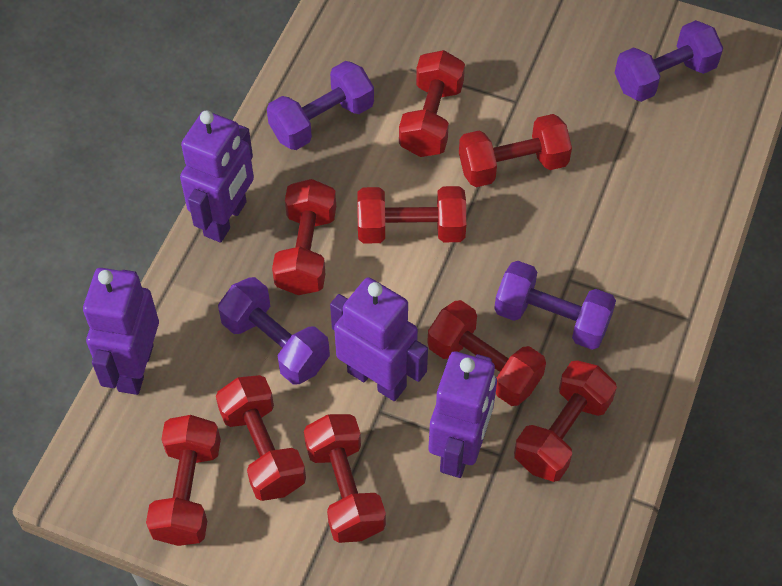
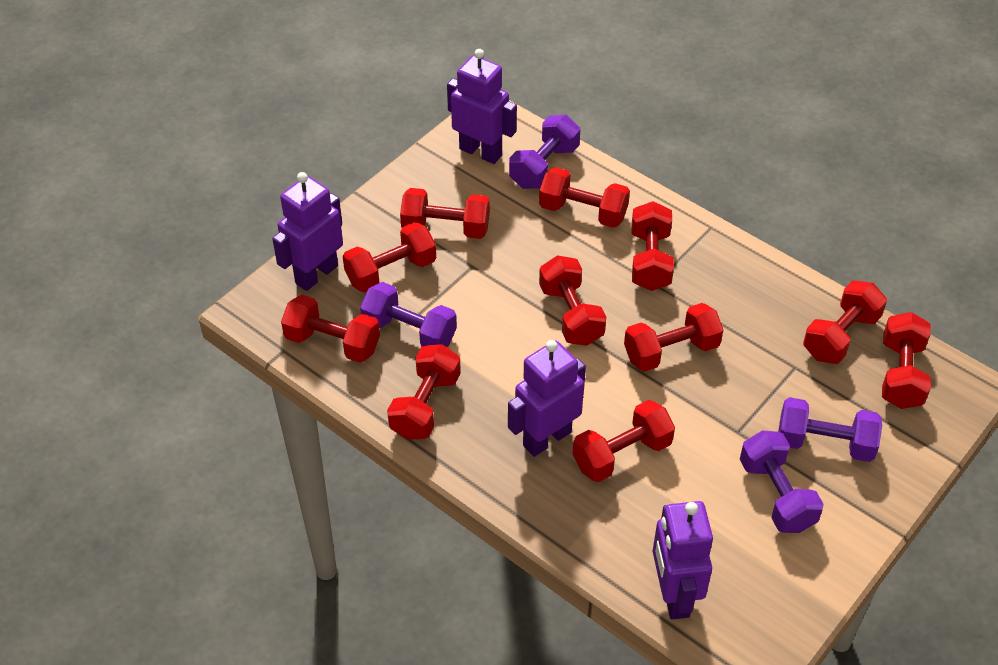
red dumbbell: 9 -> 11

